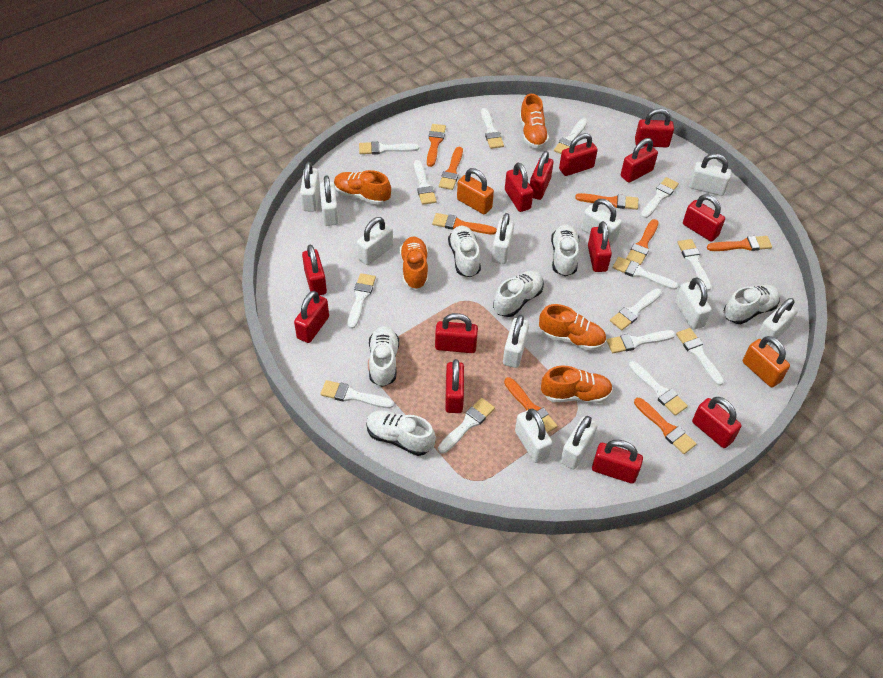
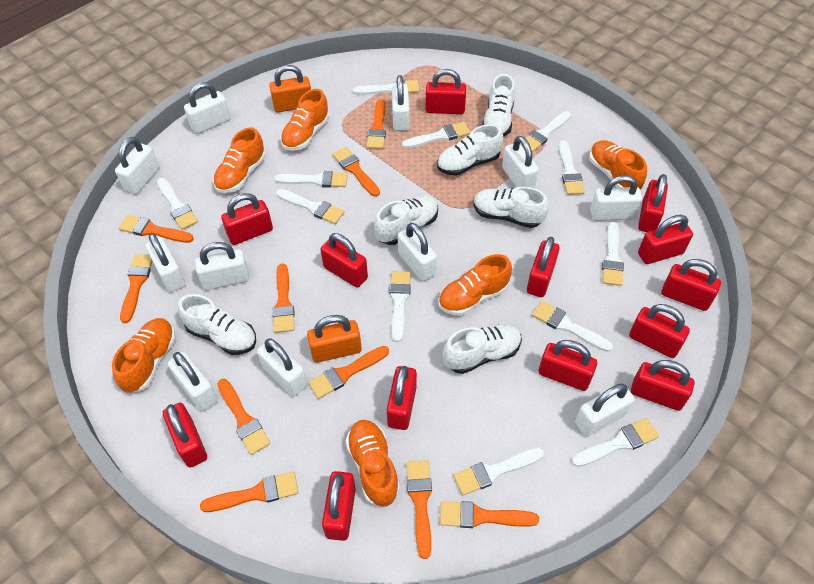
orange brush: 8 -> 10
orange shoe: 5 -> 6
white brush: 14 -> 12

